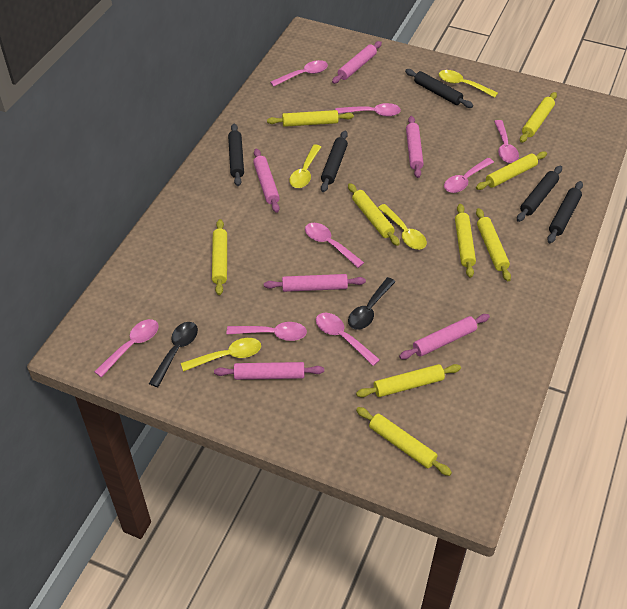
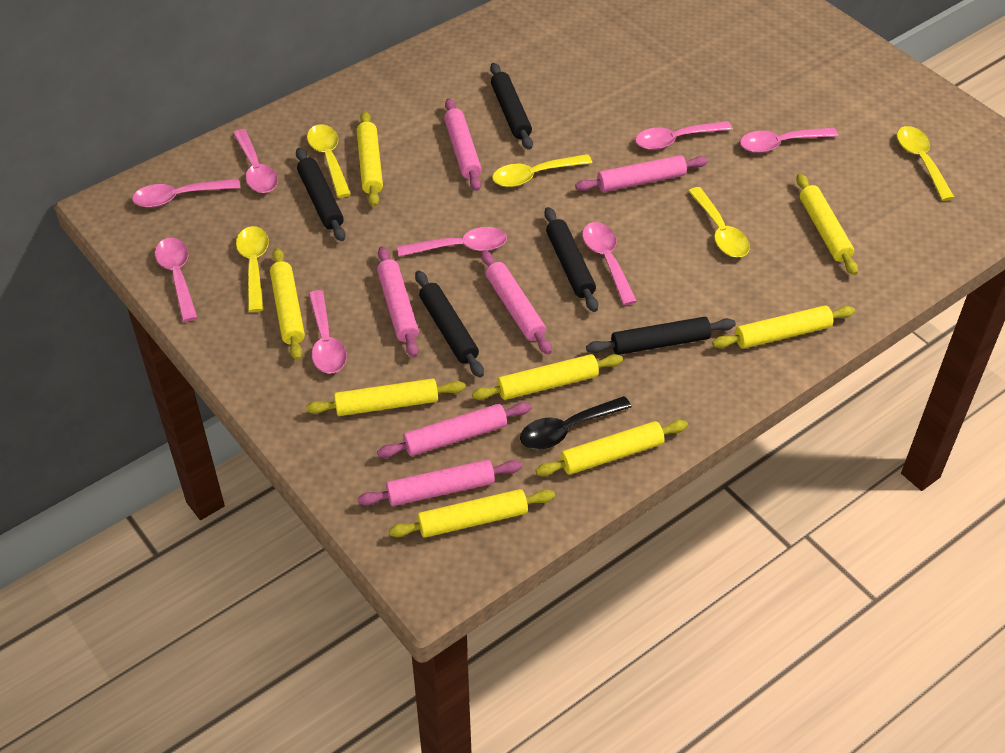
black spoon: 2 -> 1
yellow rolling pin: 9 -> 8
yellow spoon: 4 -> 5

